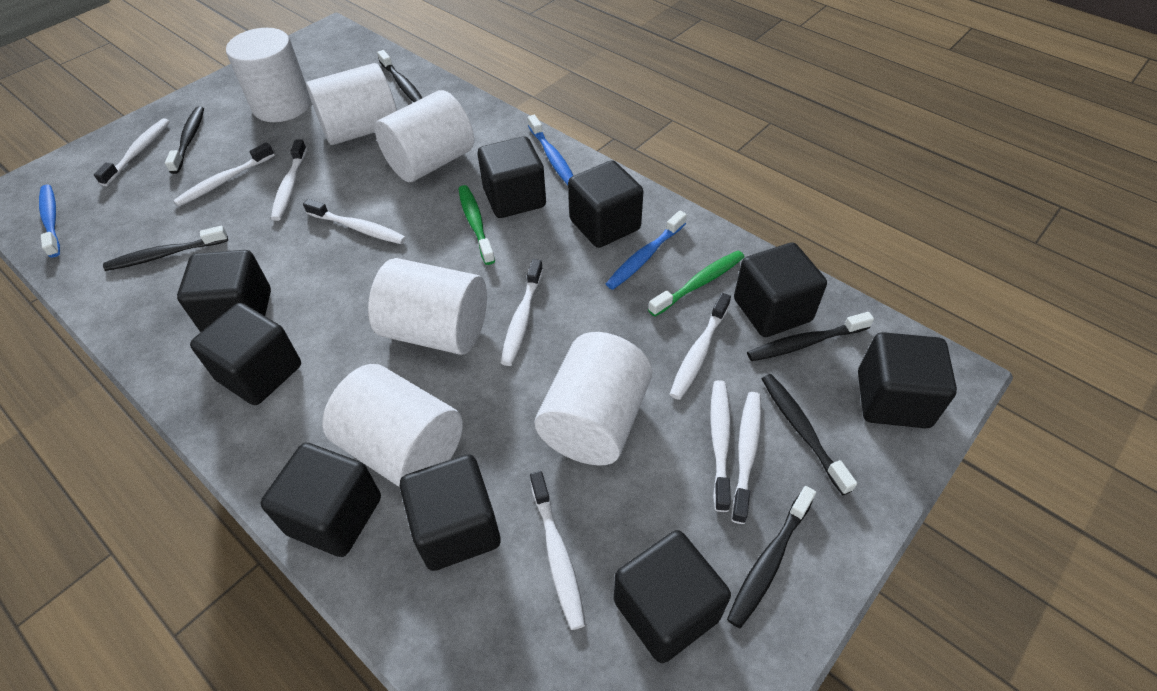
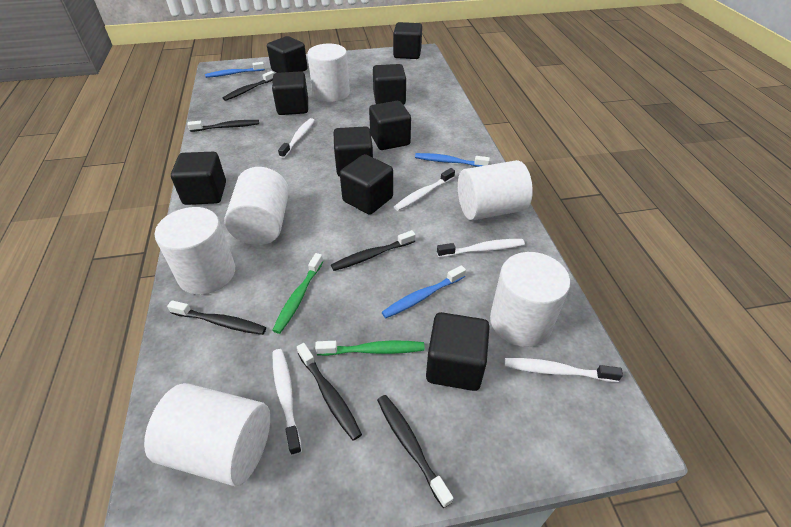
white toothbrush: 9 -> 5

